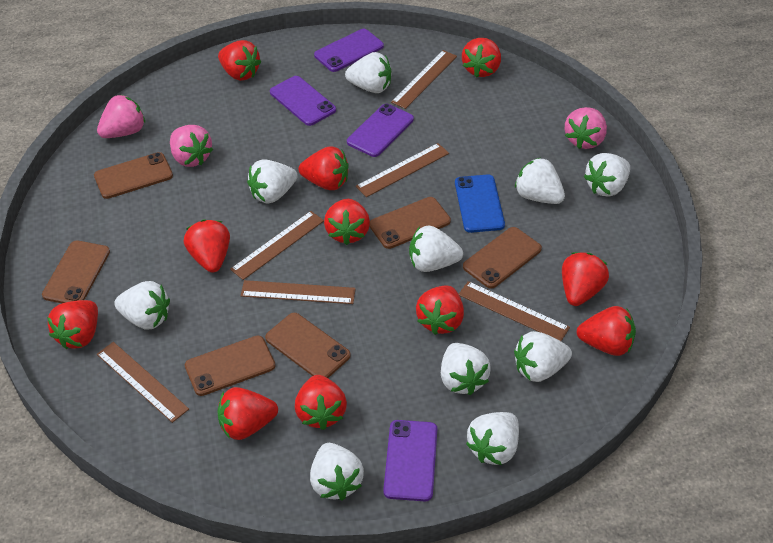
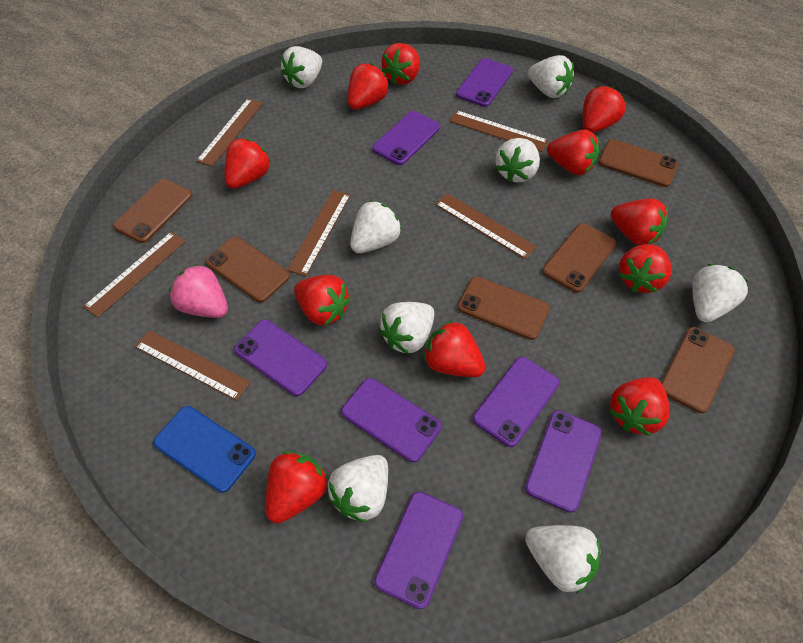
pink strawberry: 3 -> 1
purple phone: 4 -> 7
white strawberry: 10 -> 8

